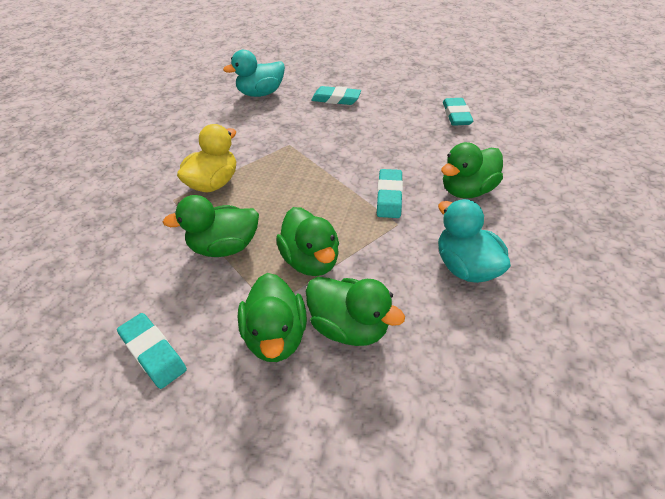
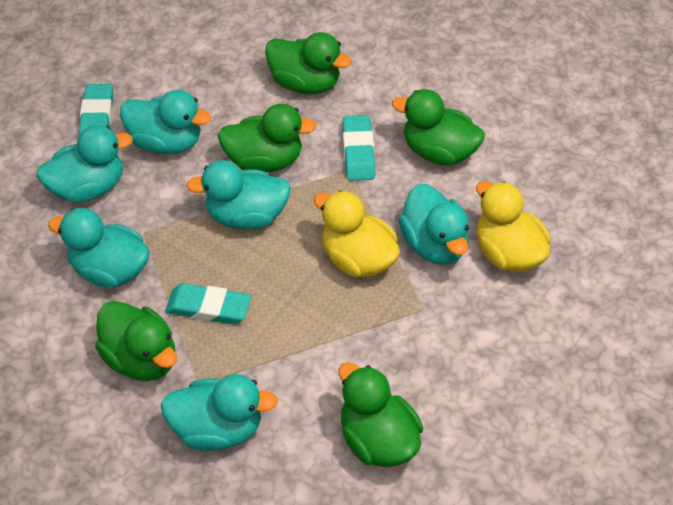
turquoise duck: 2 -> 6
turquoise eraser: 4 -> 3
yellow duck: 1 -> 2

